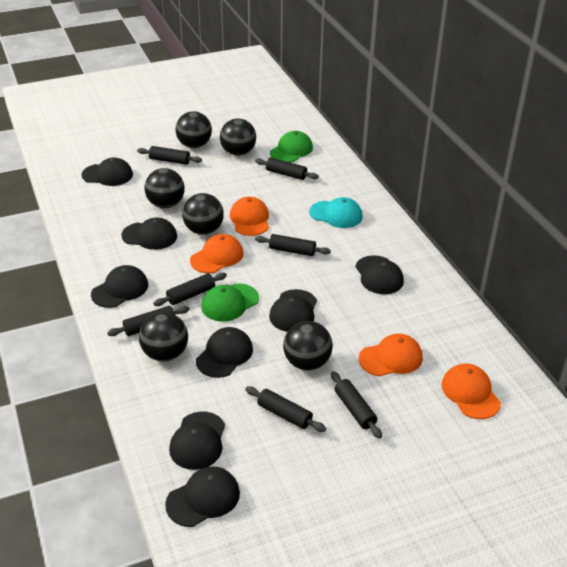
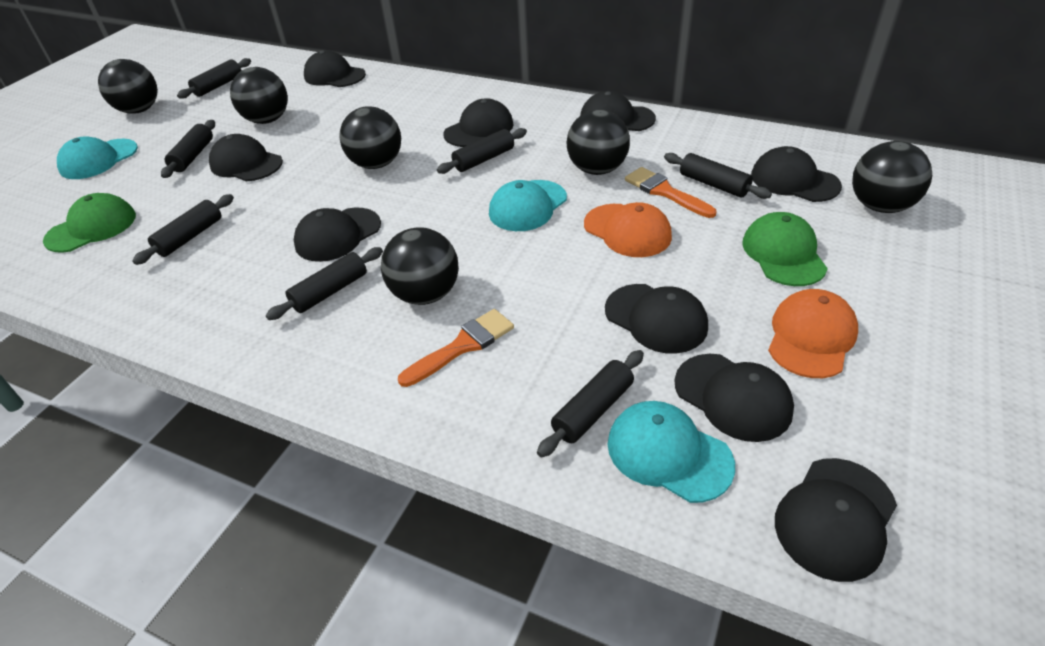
black cap: 8 -> 9
orange brush: 0 -> 2
orange cap: 4 -> 2
turquoise cap: 1 -> 3

